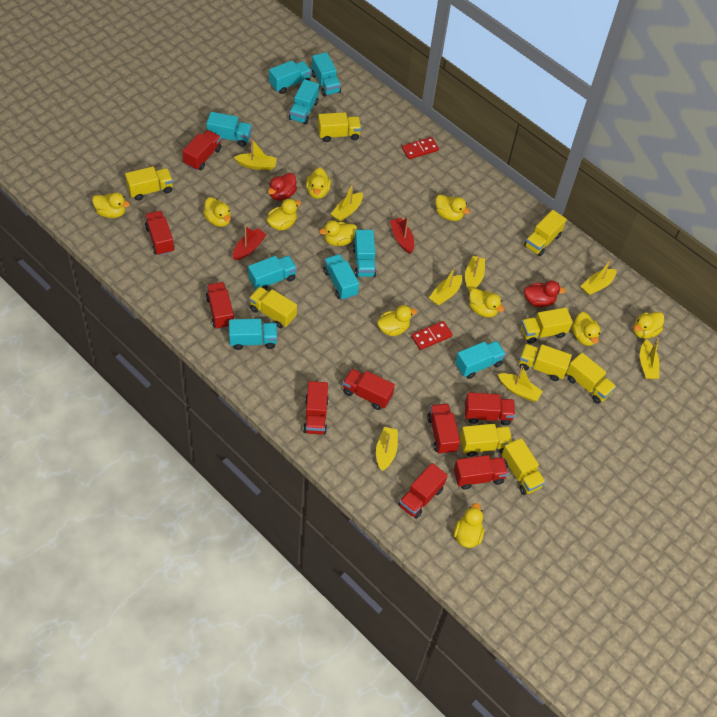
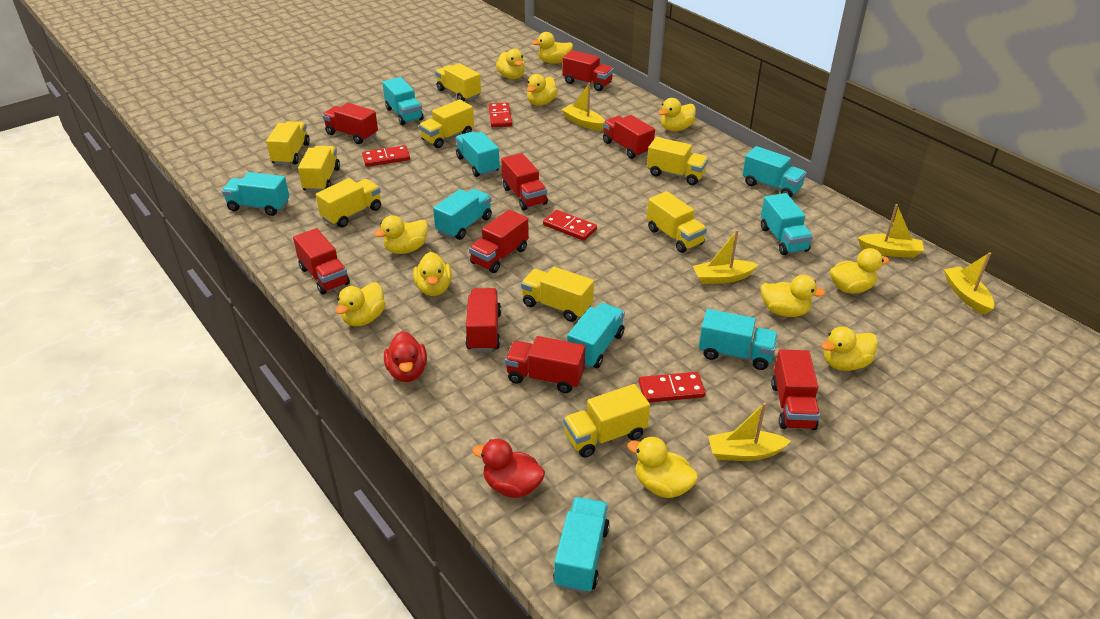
red boat: 2 -> 0
red domino: 2 -> 4
yellow boat: 8 -> 5

